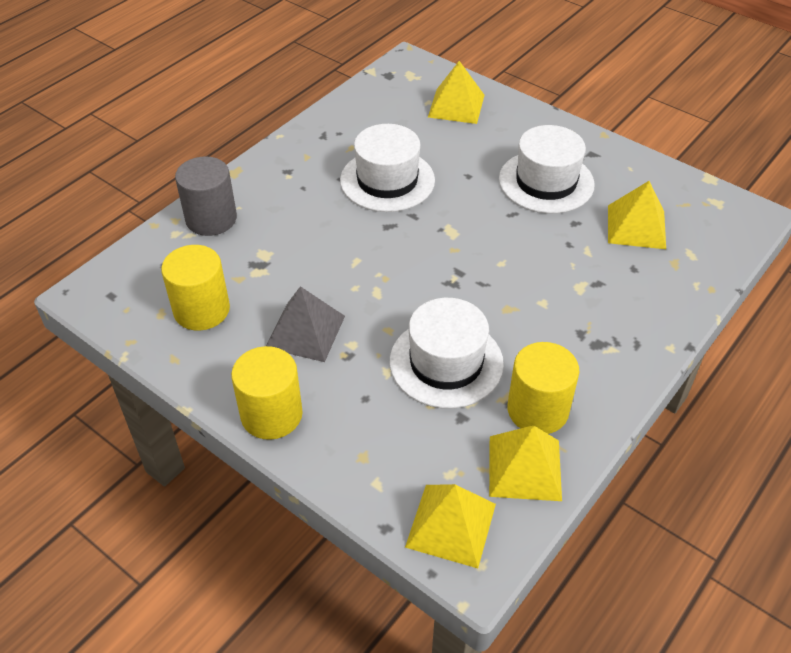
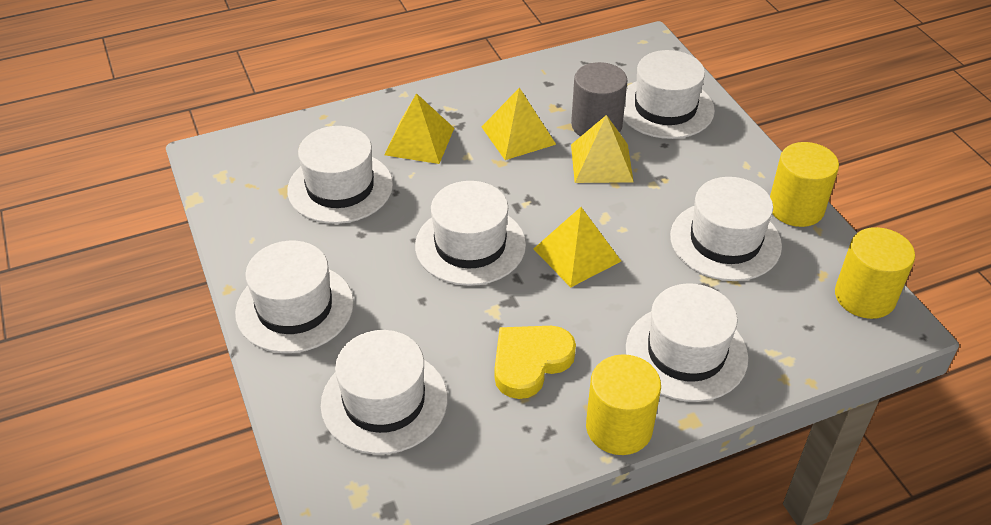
grey pyramid: 1 -> 0
white hat: 3 -> 7
yellow heart: 0 -> 1

